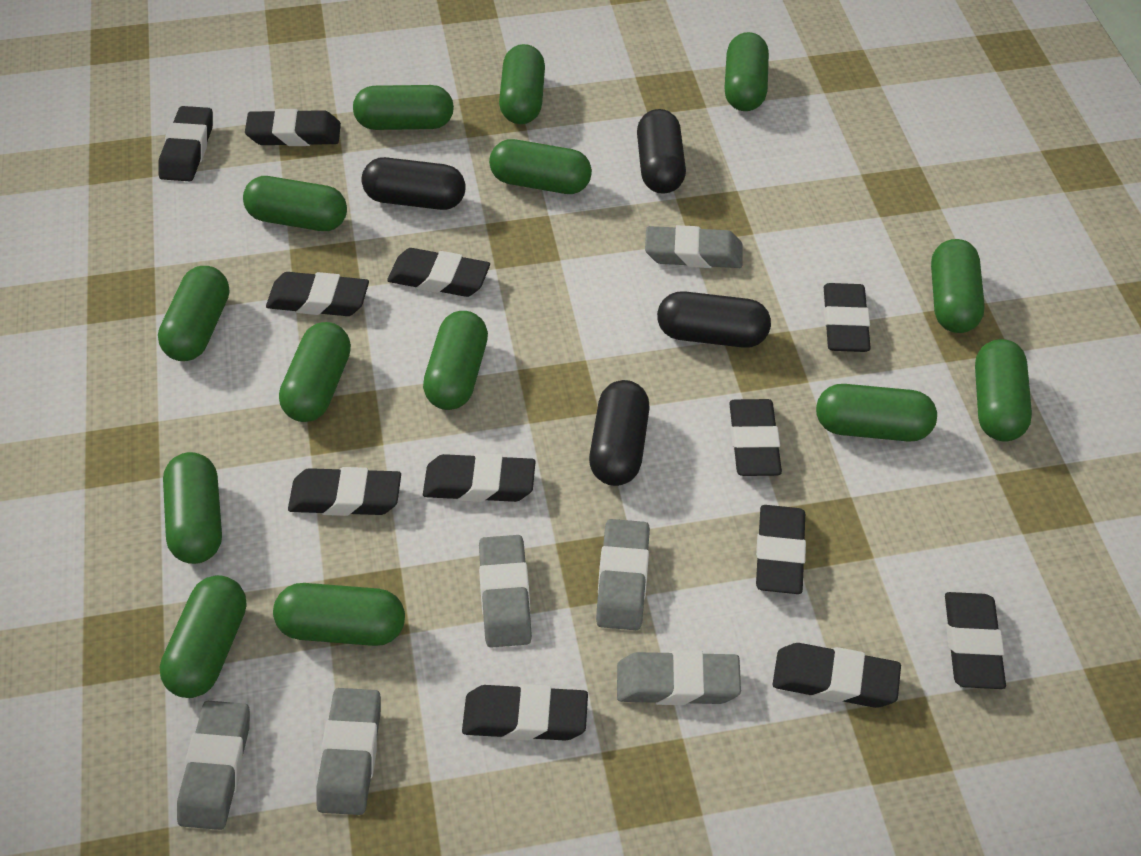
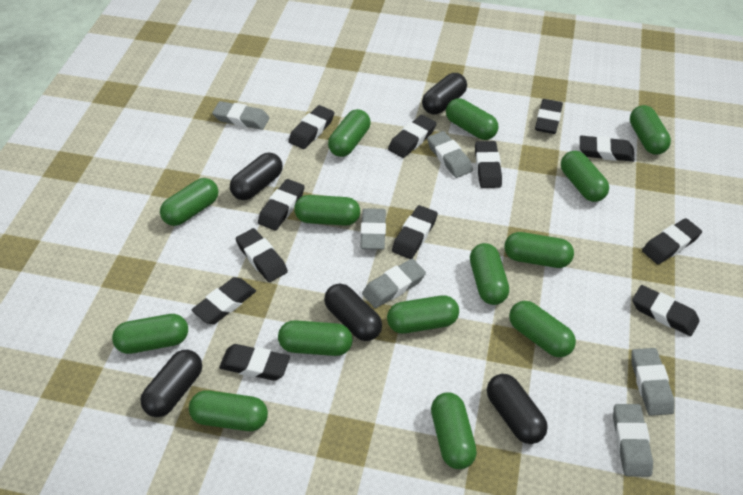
black capsule: 4 -> 5

